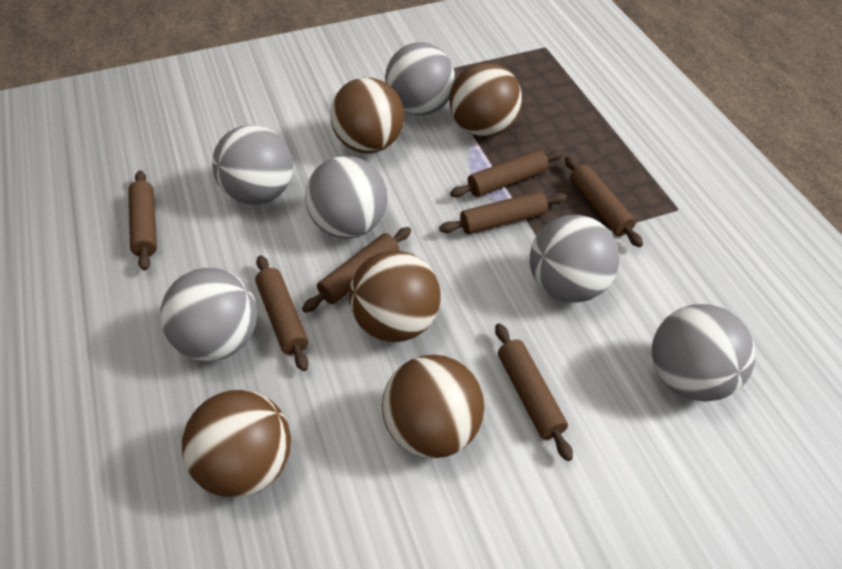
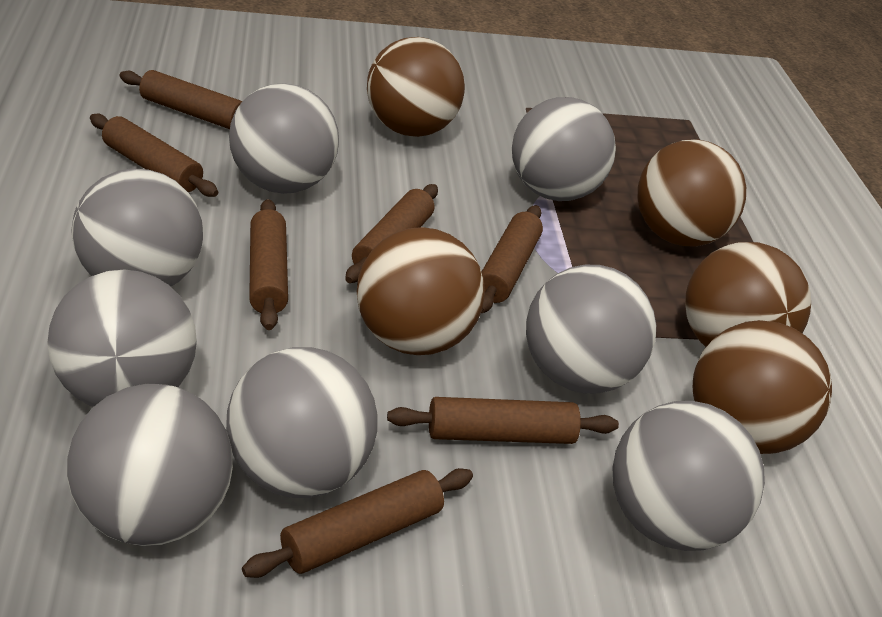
grey ball: 6 -> 8

